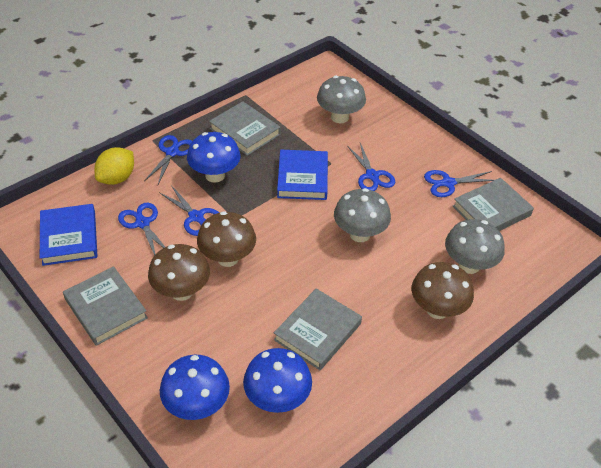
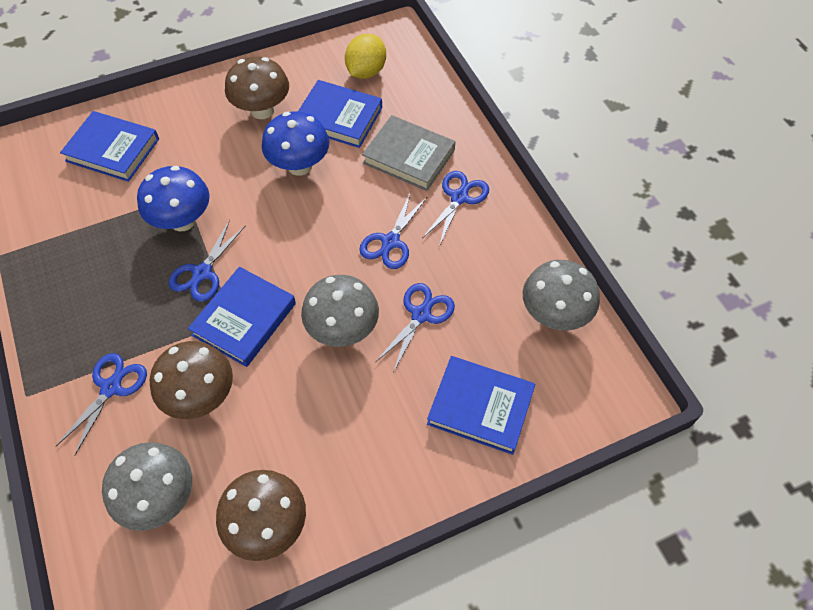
blue book: 2 -> 4
blue mushroom: 3 -> 2
grey book: 4 -> 1

